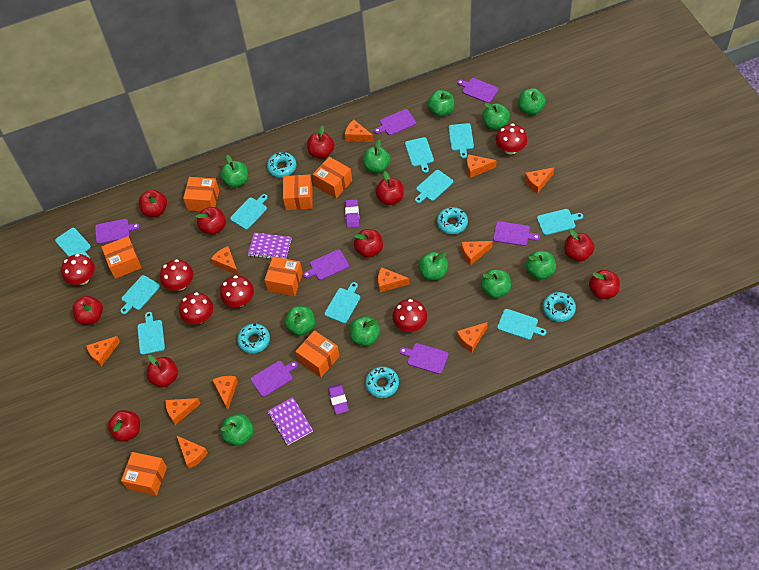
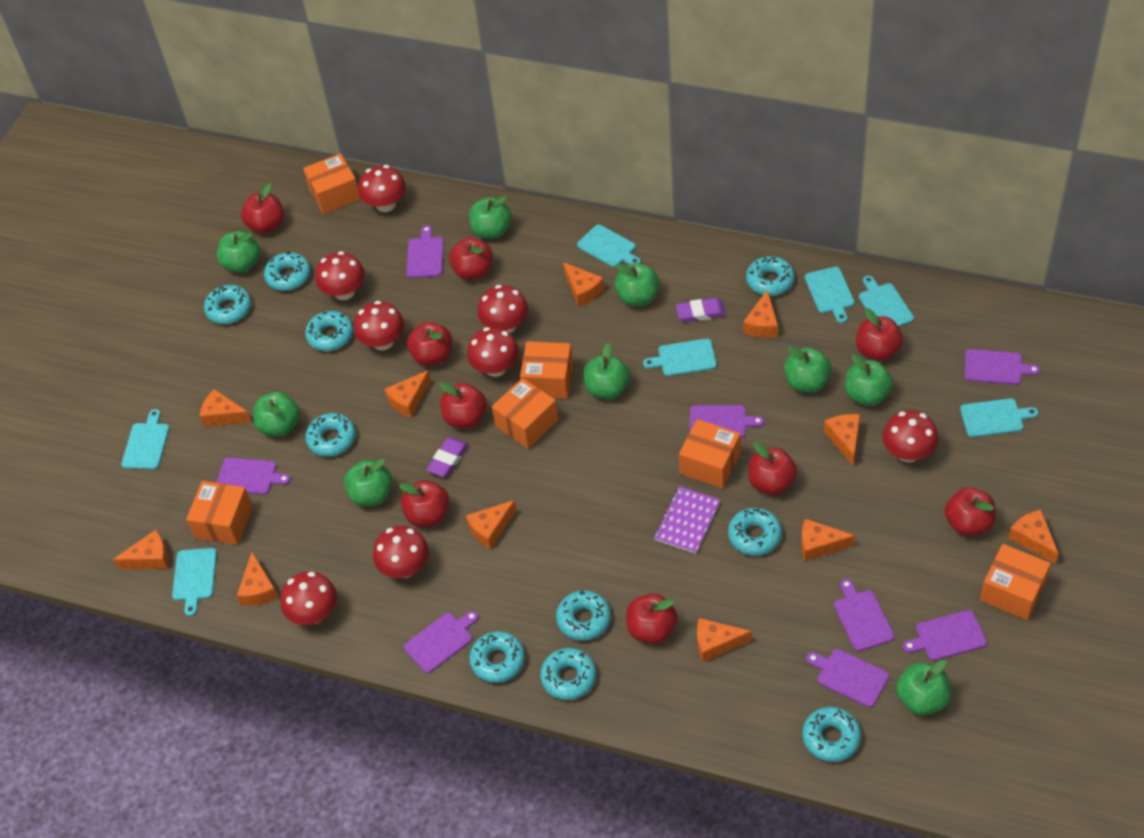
green apple: 11 -> 9
orange box: 7 -> 6
purple cutting board: 7 -> 8
purple notebook: 2 -> 1
red apple: 10 -> 9
red mushroom: 6 -> 8
turquoise cutting board: 10 -> 7
turquoise donut: 5 -> 10

